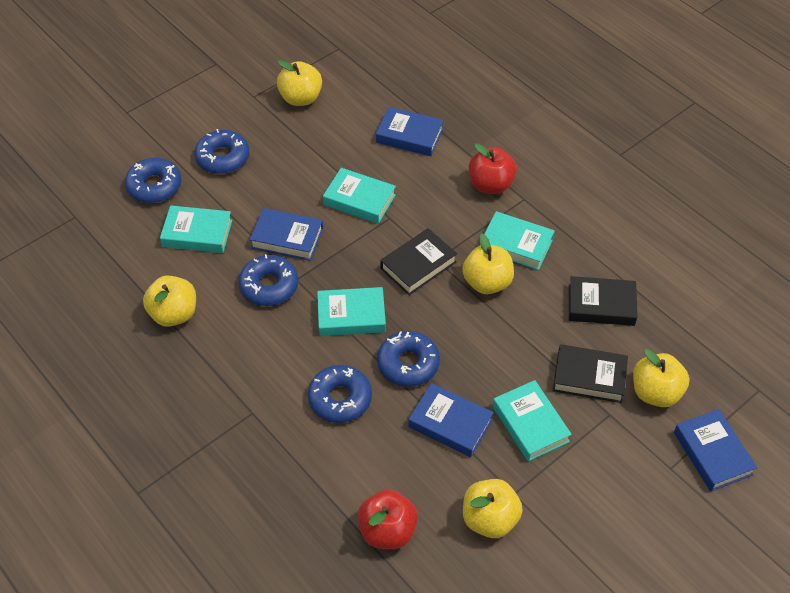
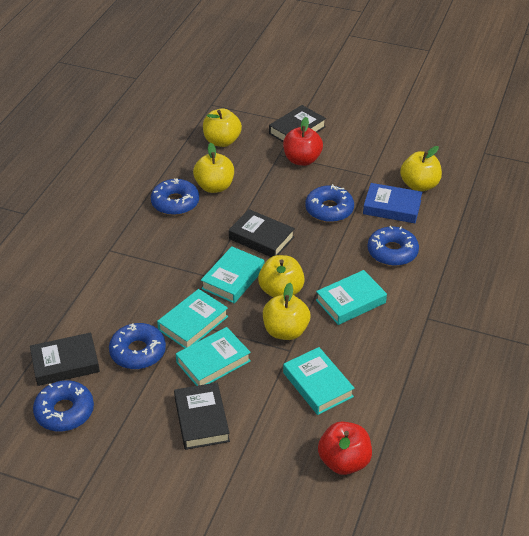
black book: 3 -> 4
blue book: 4 -> 1

